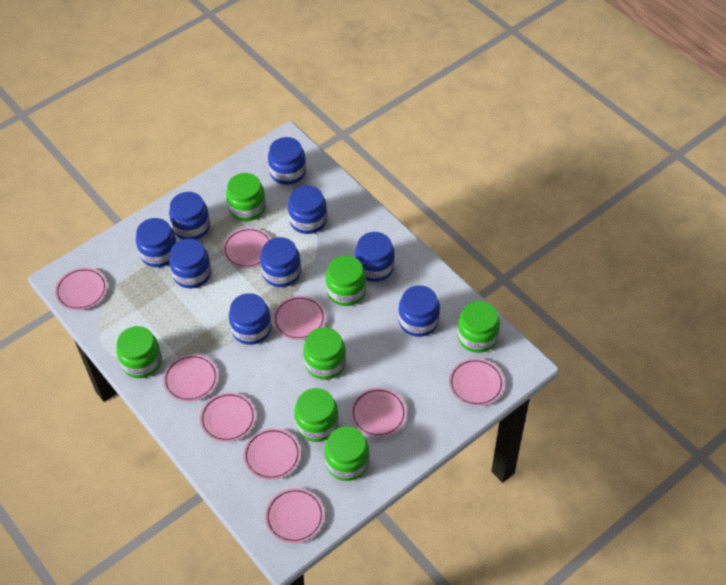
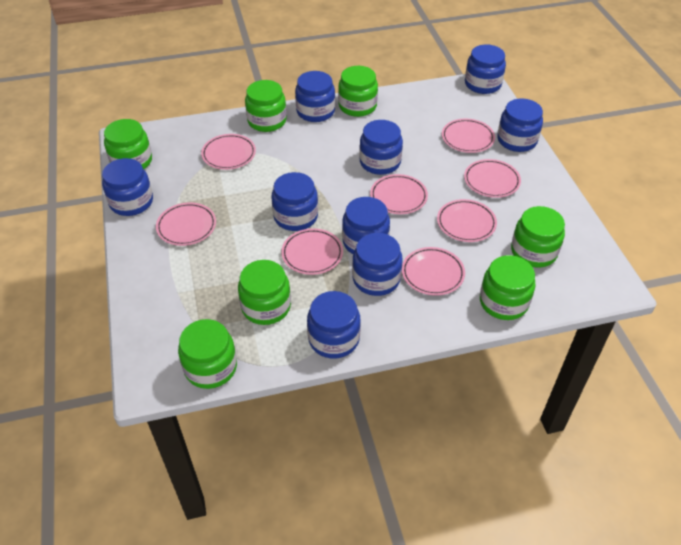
pink plate: 9 -> 8

